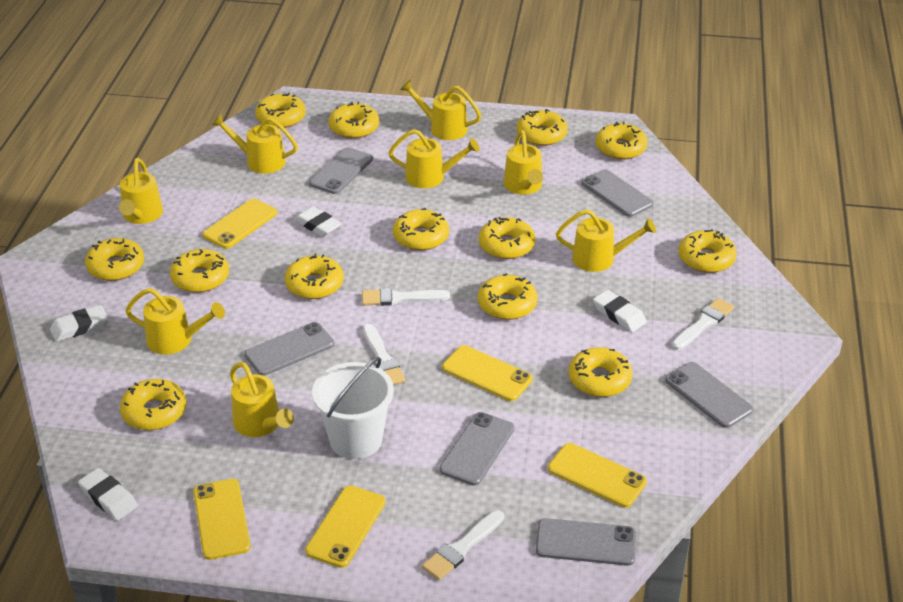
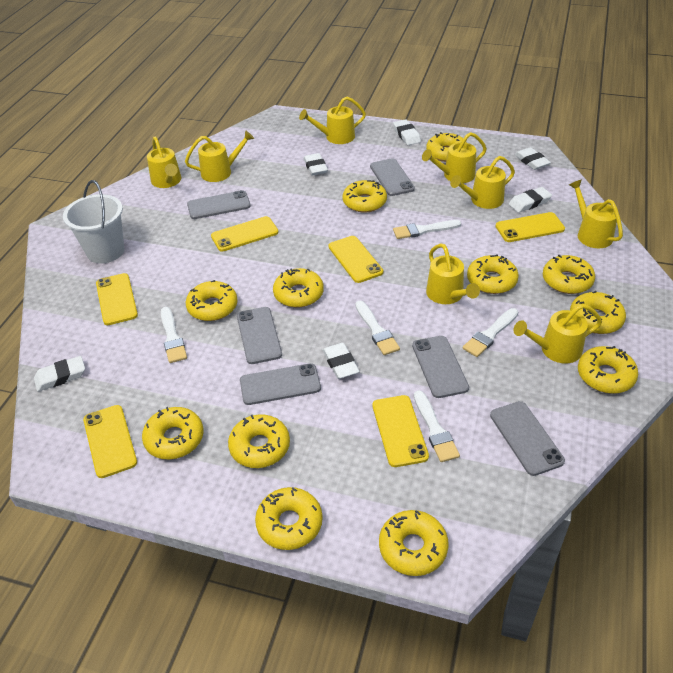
white brush: 4 -> 5
white eraser: 4 -> 6
yellow donut: 13 -> 12
yellow phone: 5 -> 6

